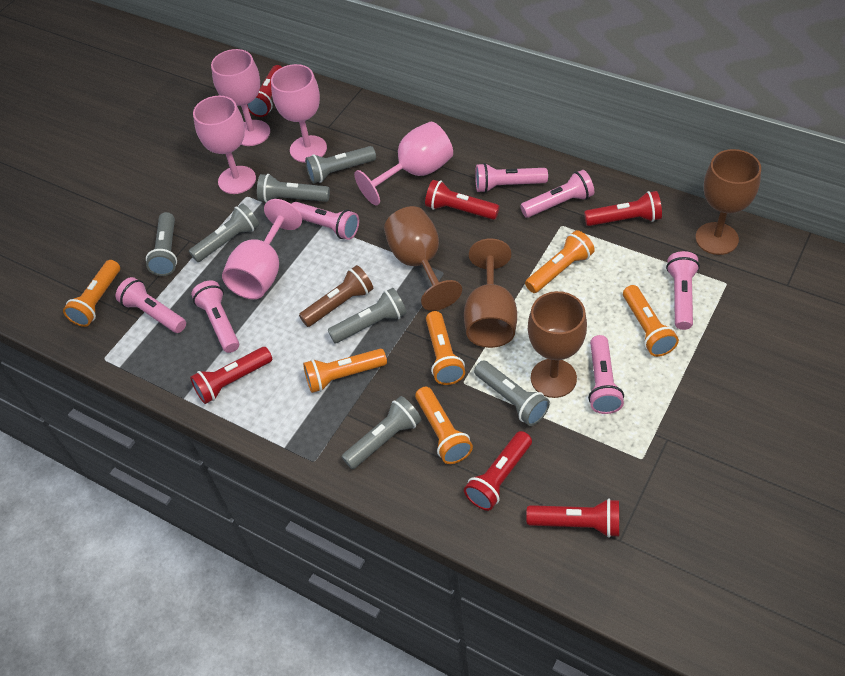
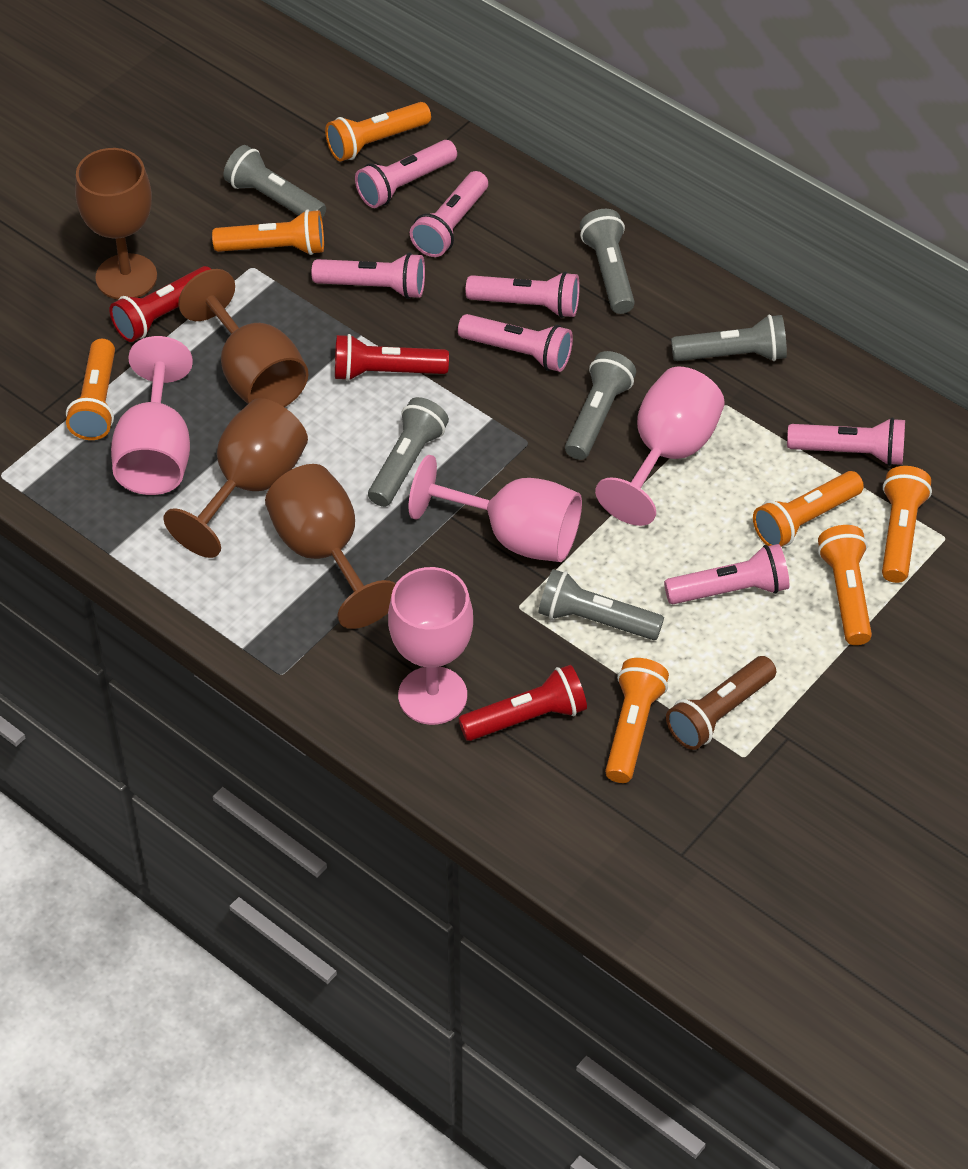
grey flashlight: 7 -> 6
orange flashlight: 6 -> 7
pink goblet: 5 -> 4
red flashlight: 6 -> 3

